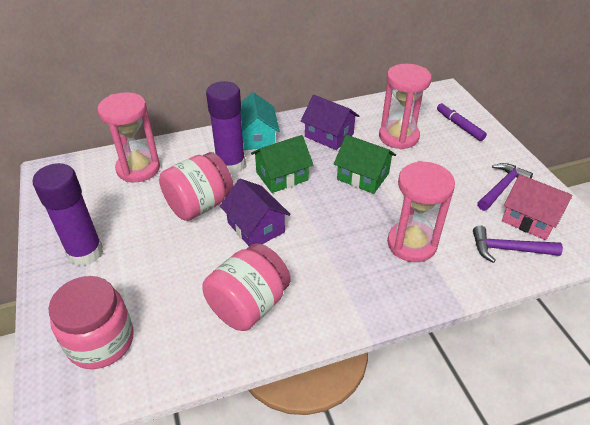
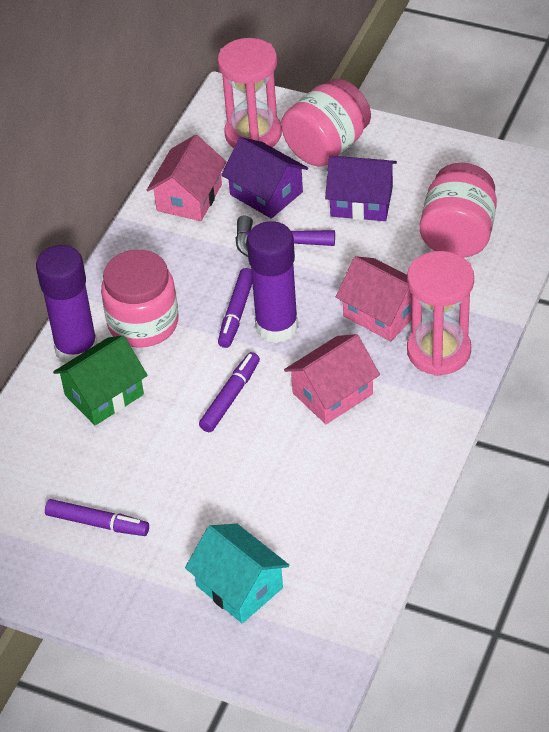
green house: 2 -> 1
pink hourglass: 3 -> 2
pink house: 1 -> 3
purple hammer: 2 -> 1
purple marker: 1 -> 3

